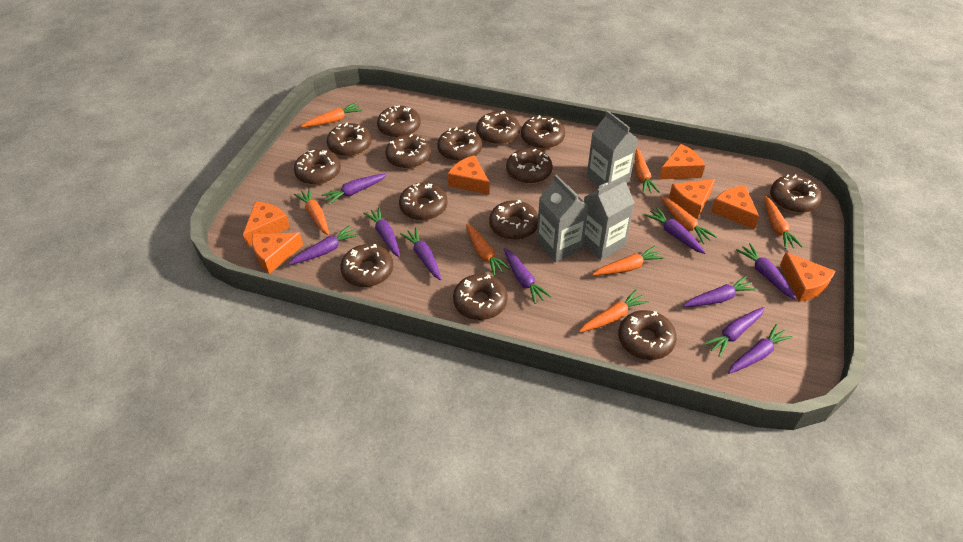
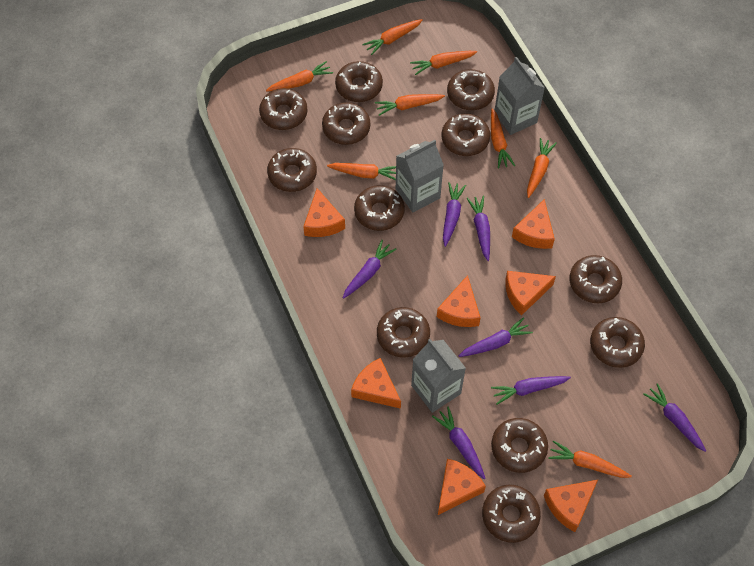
brown donut: 14 -> 12
purple carrot: 10 -> 7

